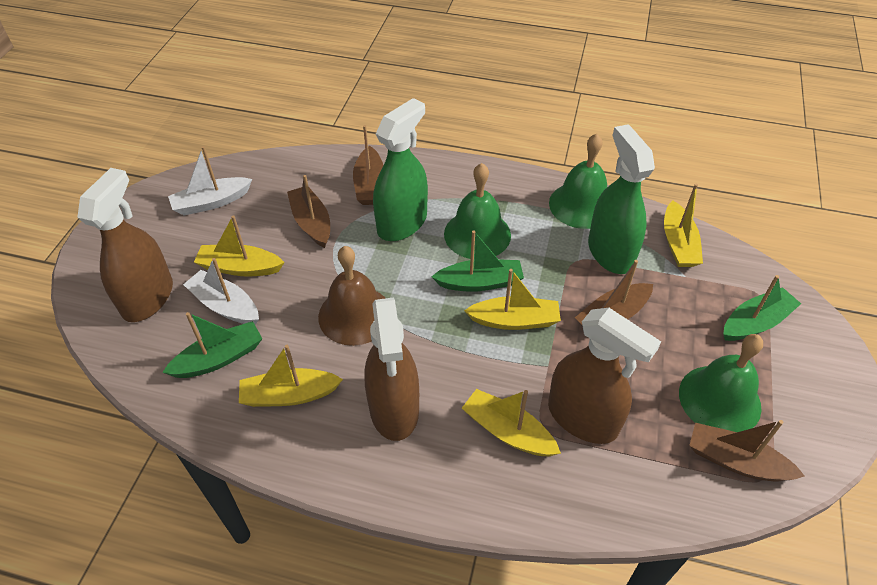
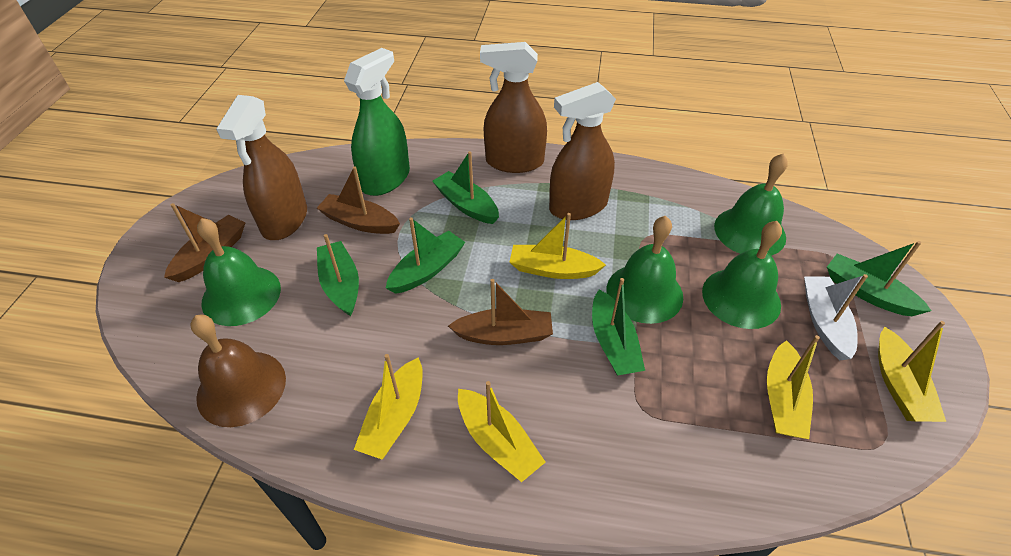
brown boat: 4 -> 3
green bell: 3 -> 4
green boat: 3 -> 5
green spray bottle: 2 -> 1
white boat: 2 -> 1

